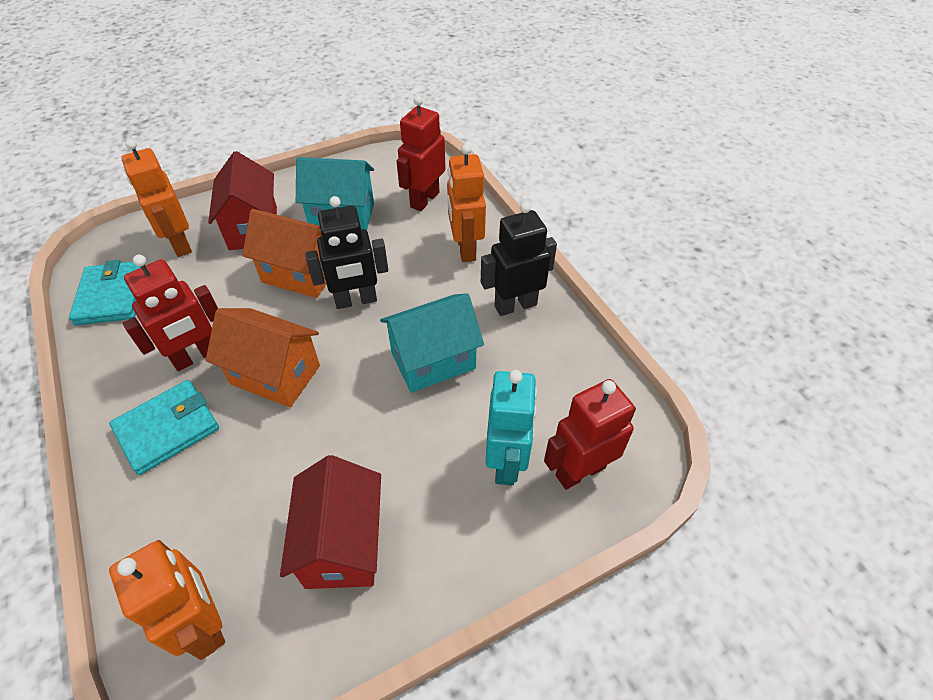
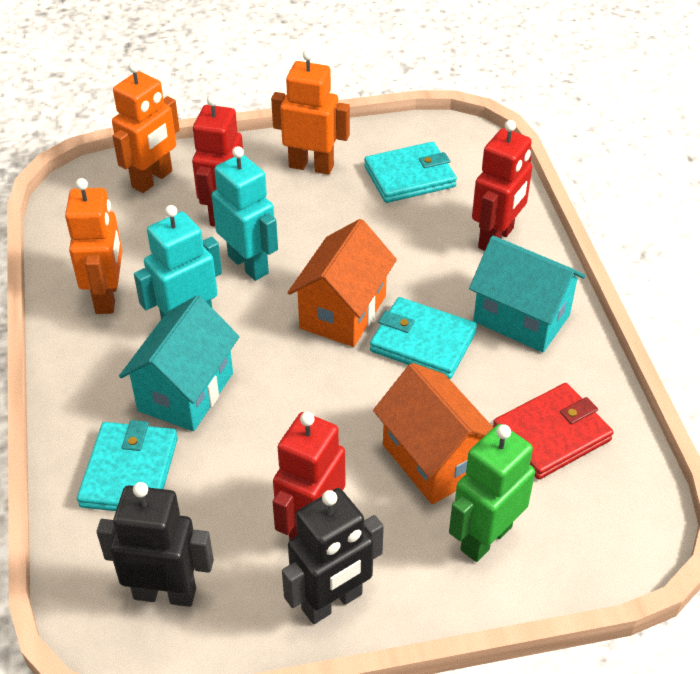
green robot: 0 -> 1
red house: 2 -> 0
red wallet: 0 -> 1
turquoise robot: 1 -> 2
turquoise wallet: 2 -> 3

